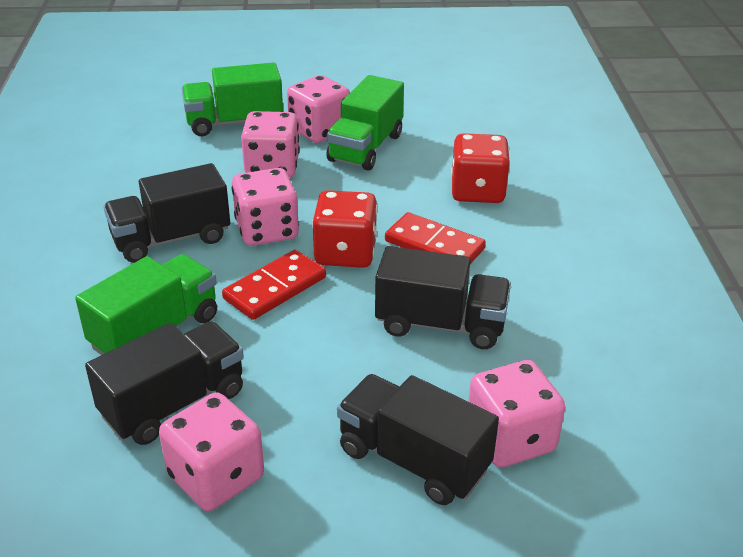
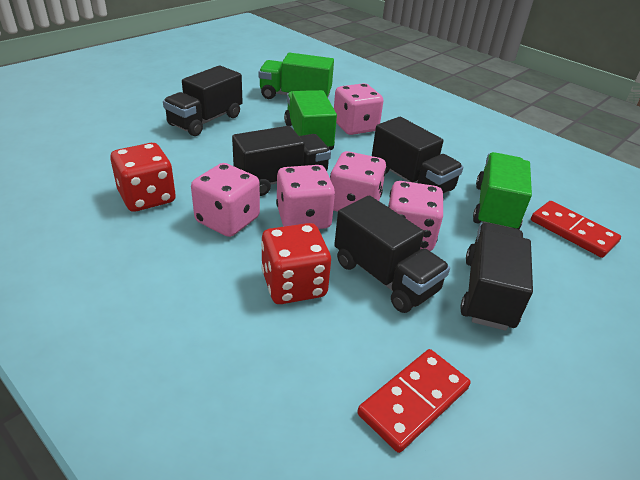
black truck: 4 -> 5

